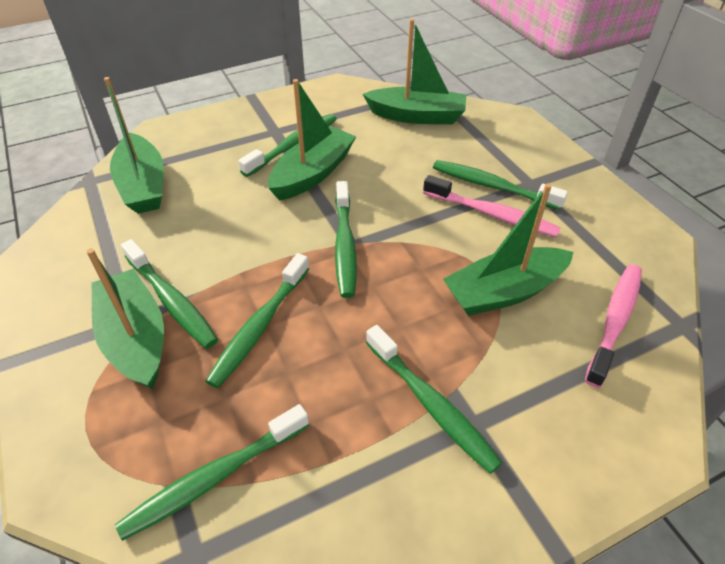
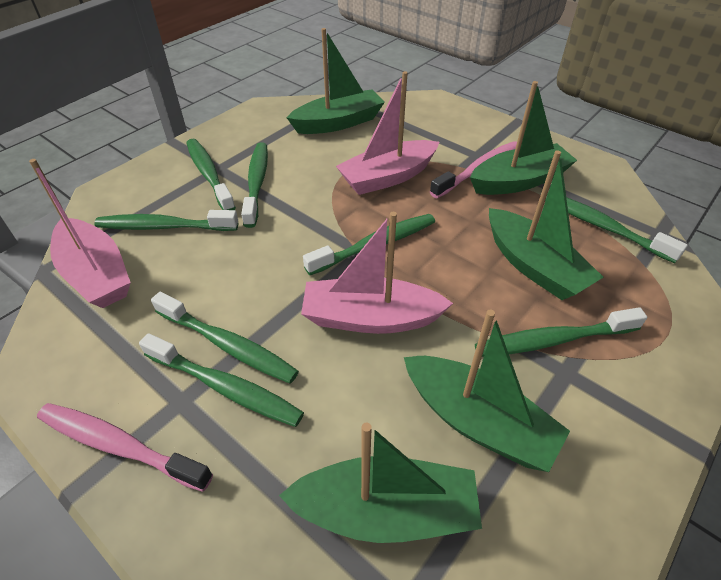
green toothbrush: 7 -> 8
pink boat: 0 -> 3

